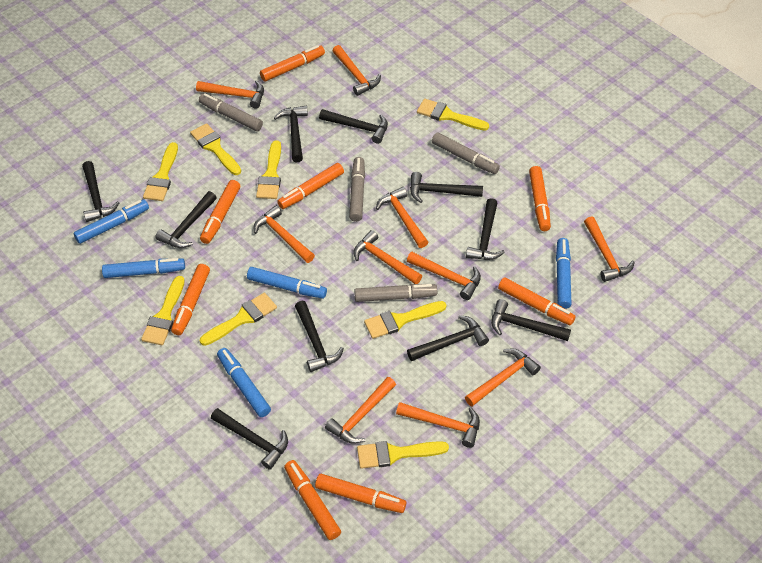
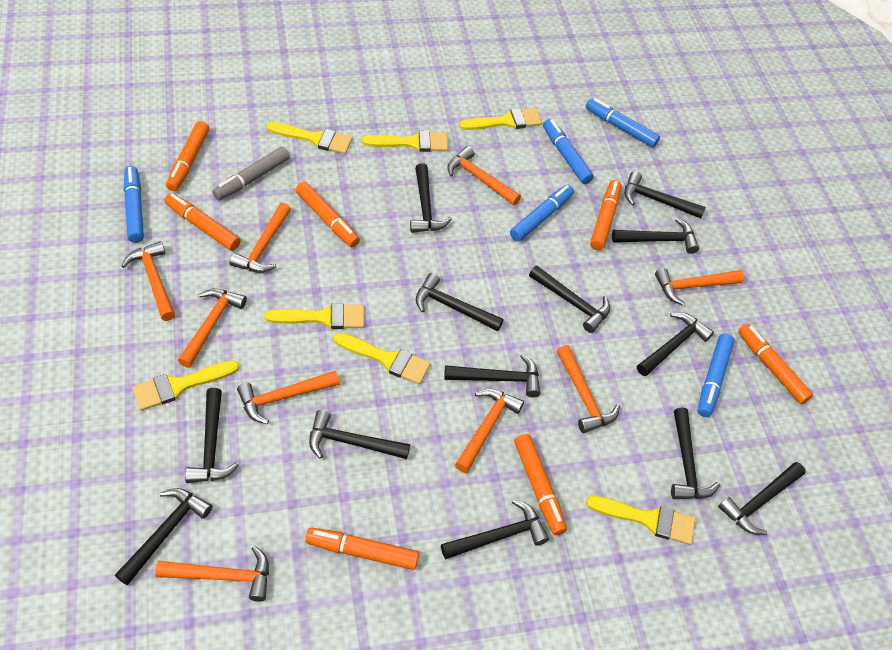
black hammer: 10 -> 13
grey marker: 4 -> 1
orange hammer: 10 -> 9
orange marker: 8 -> 7
yellow brush: 8 -> 7

